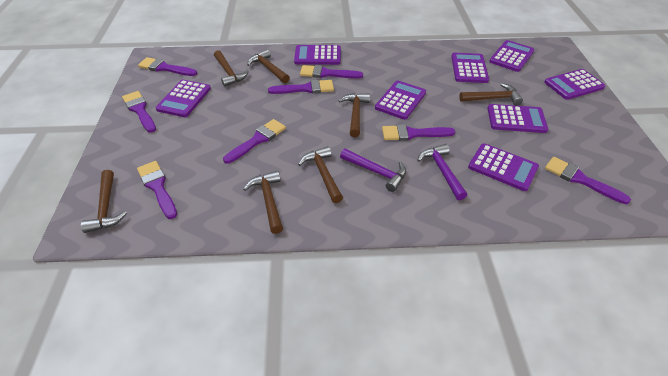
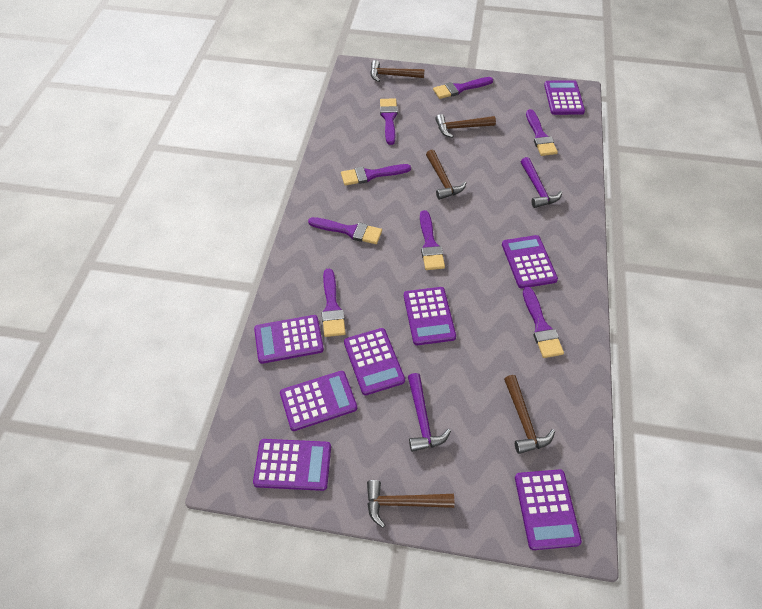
brown hammer: 7 -> 5

